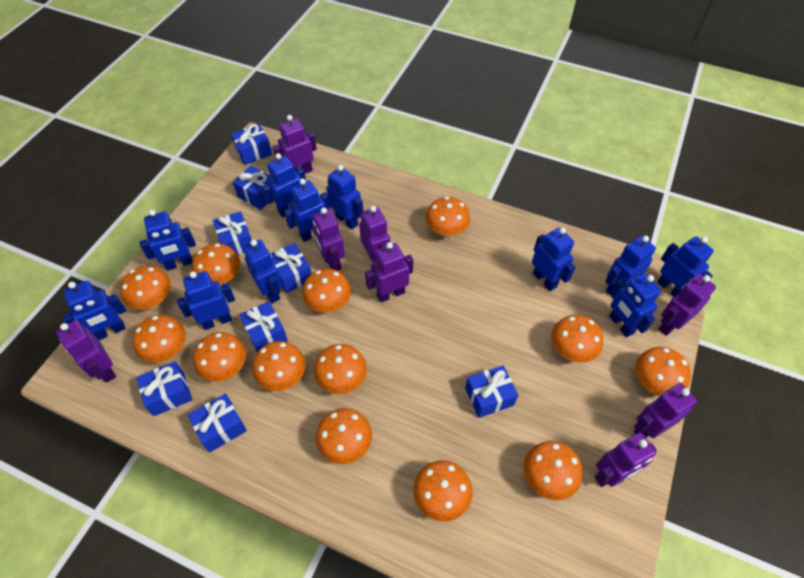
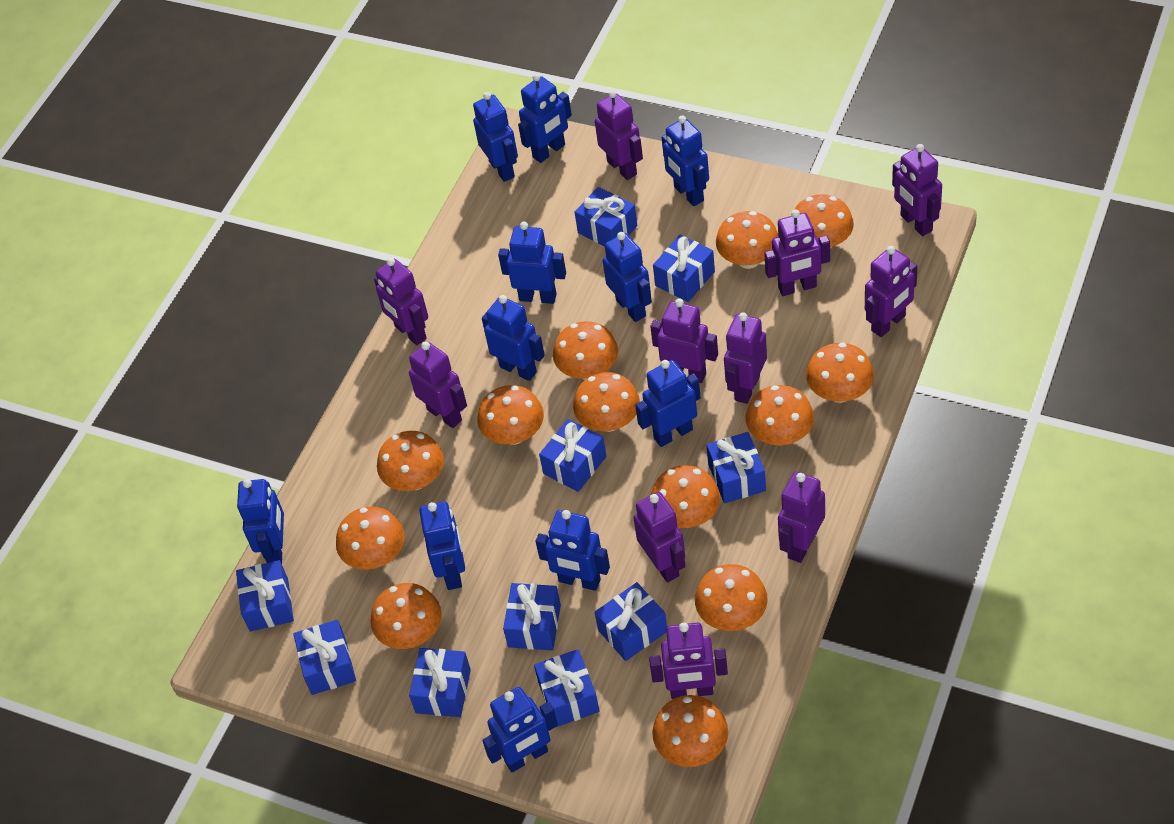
blue gift: 8 -> 10
purple robot: 8 -> 11

